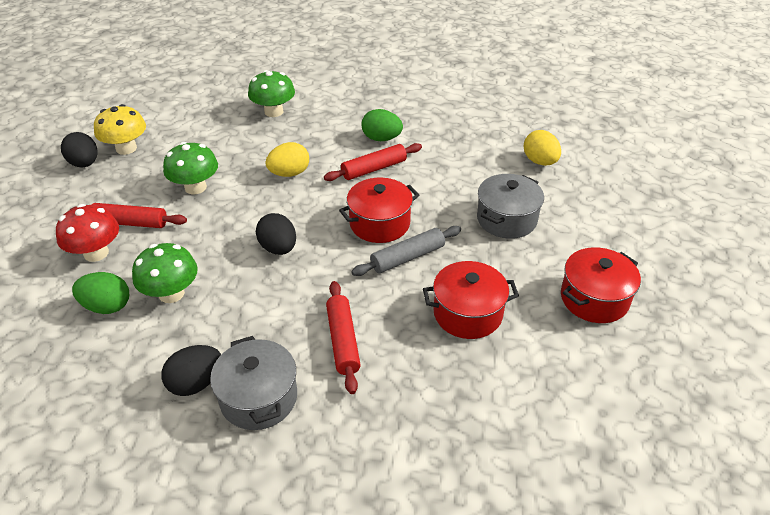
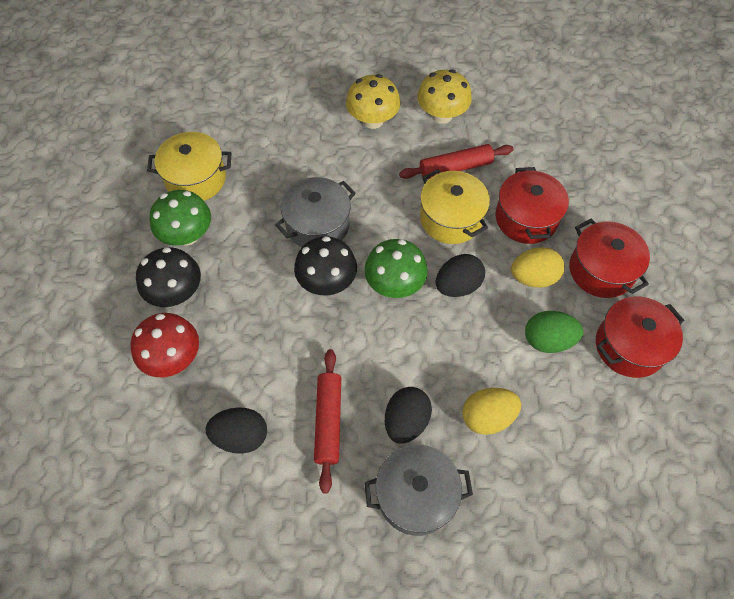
black mushroom: 0 -> 2
green egg: 2 -> 1
green mushroom: 3 -> 2
grey rolling pin: 1 -> 0
red rolling pin: 3 -> 2
yellow mushroom: 1 -> 2
yellow pot: 0 -> 2

